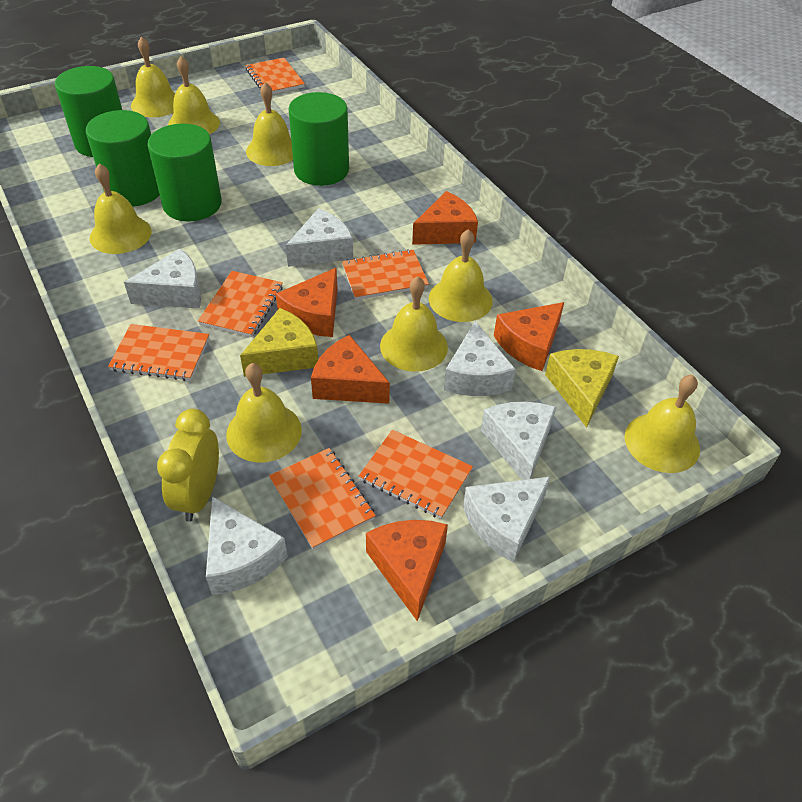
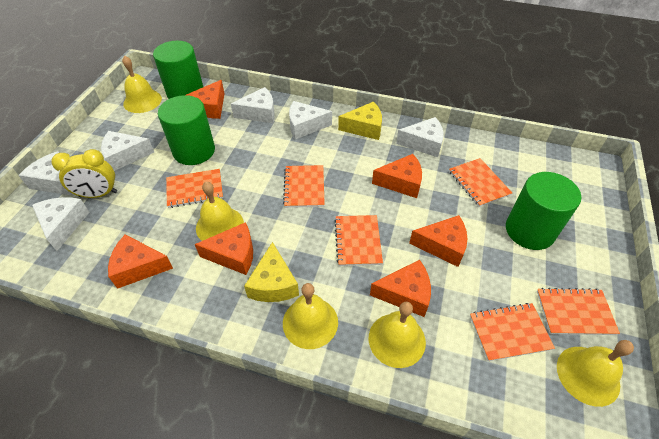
green cylinder: 4 -> 3
orange cheese: 5 -> 6
yellow bell: 8 -> 5

